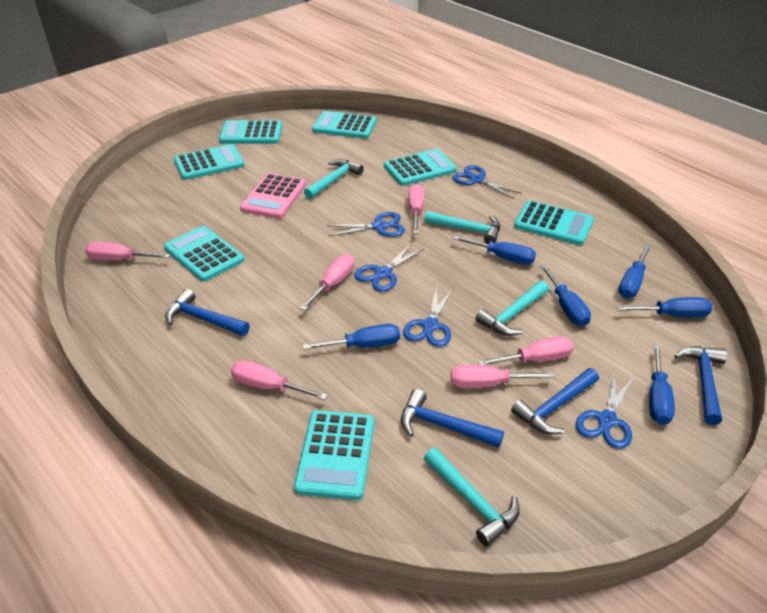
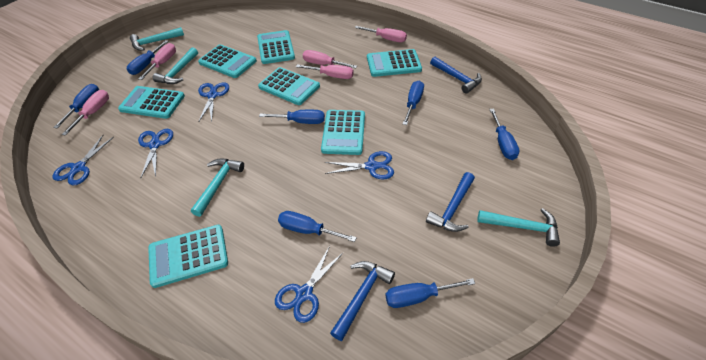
blue hammer: 4 -> 3
blue screwdriver: 6 -> 7
pink calculator: 1 -> 0
pink screwdriver: 6 -> 5

